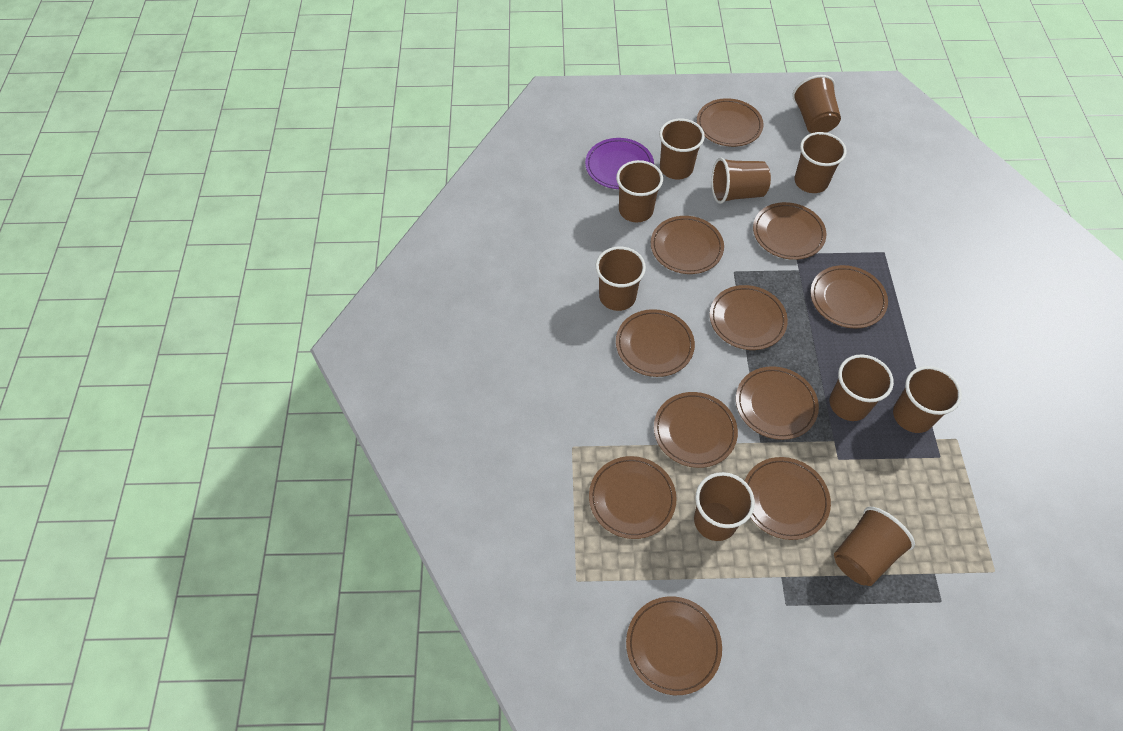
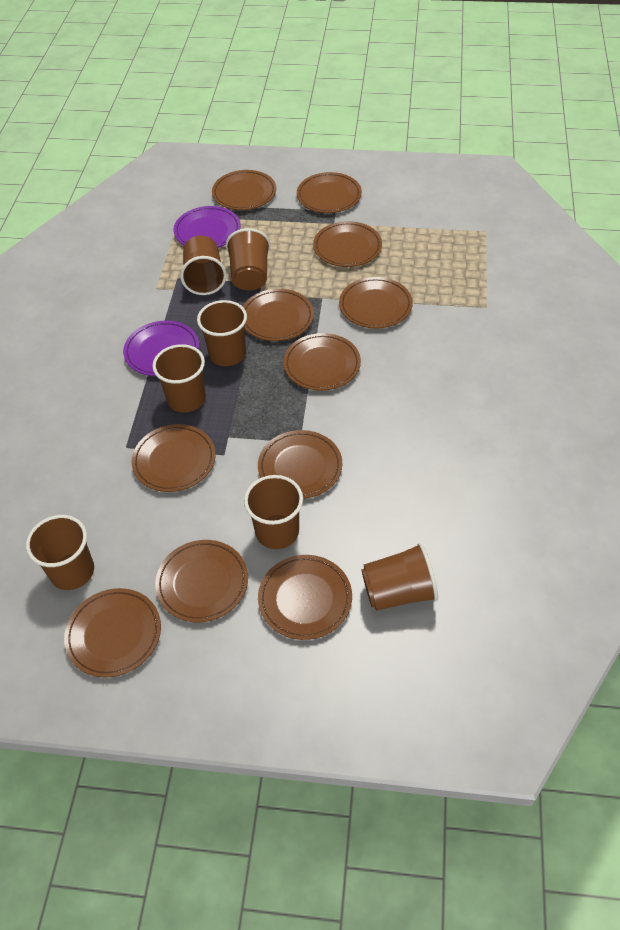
brown cup: 10 -> 7
purple plate: 1 -> 2

